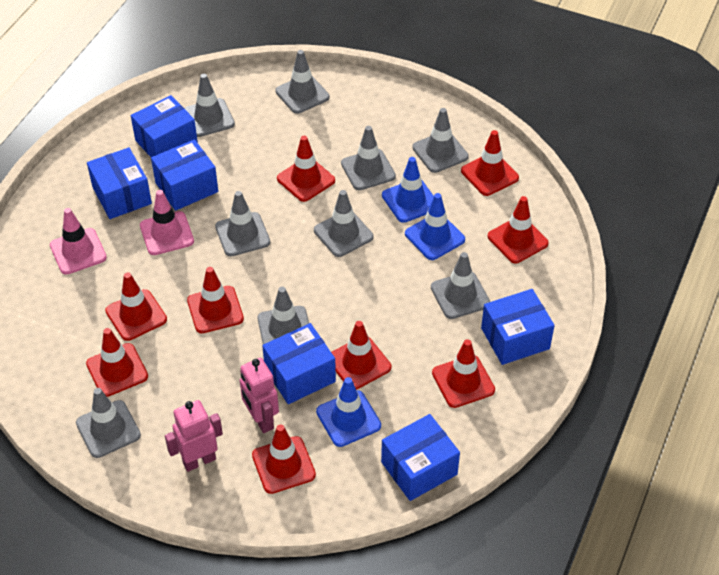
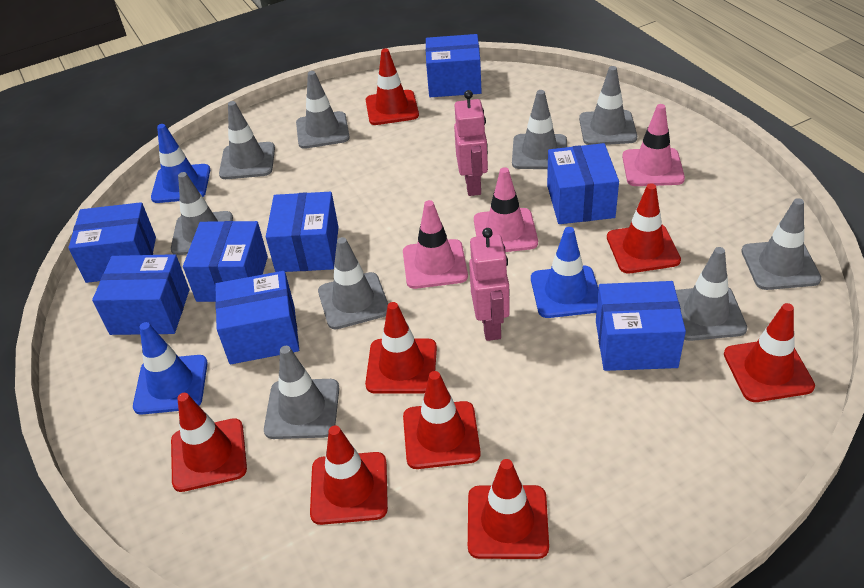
blue box: 6 -> 8
pink traffic cone: 2 -> 3
red traffic cone: 9 -> 8

